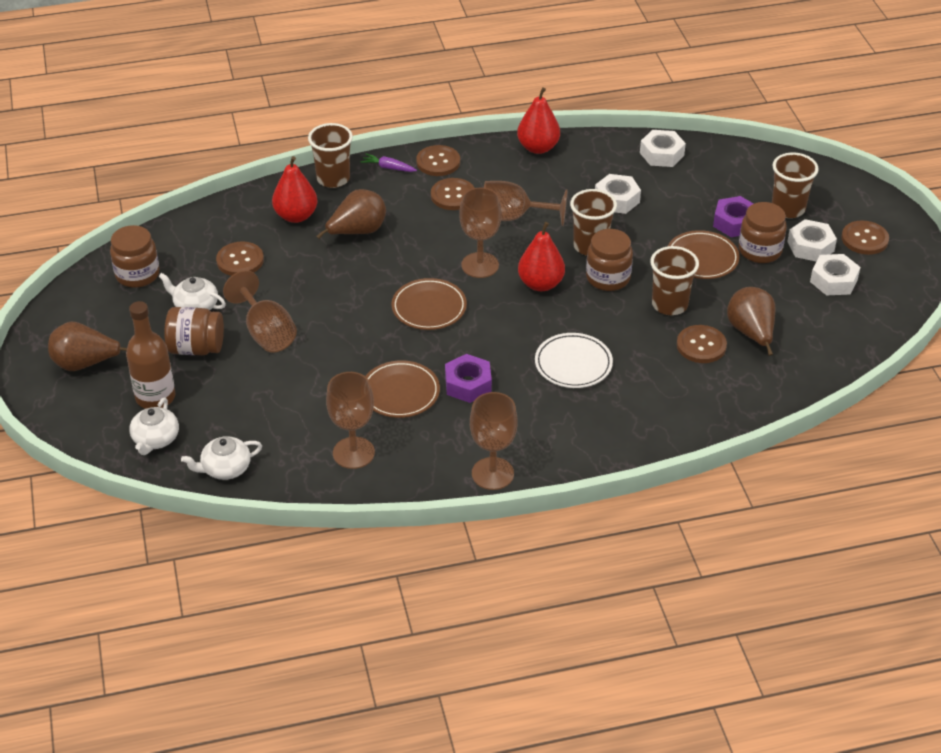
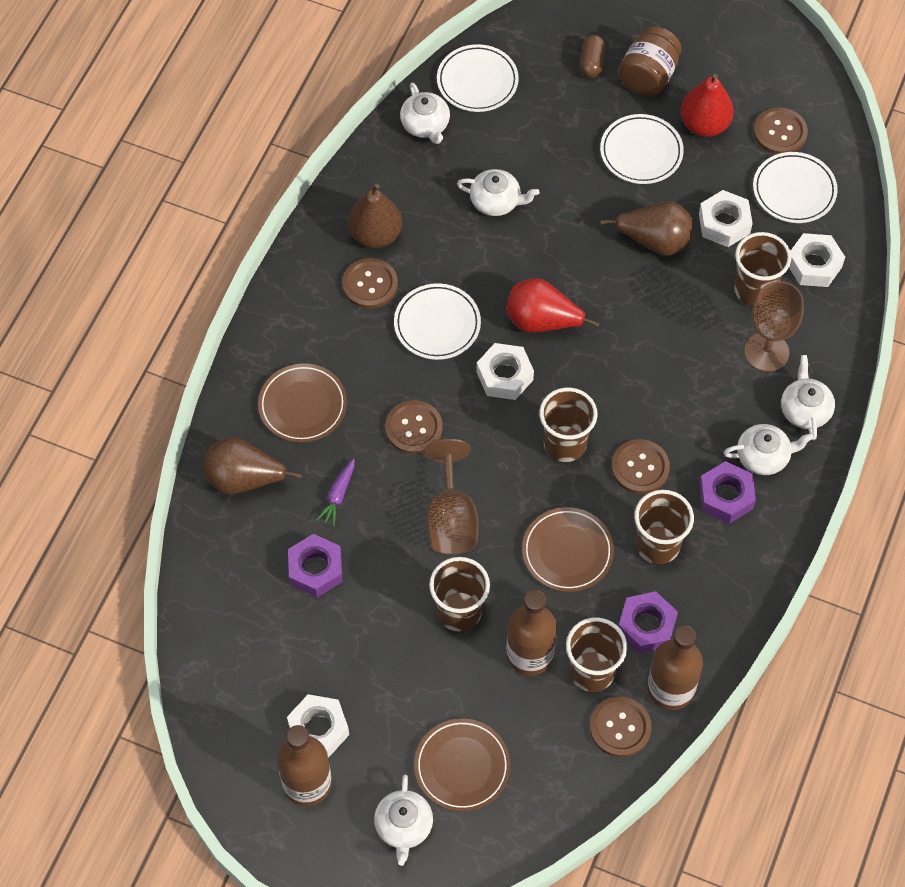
brown bottle: 1 -> 3
brown capsule: 0 -> 1
brown cup: 4 -> 5
brown goblet: 5 -> 2
brown jar: 4 -> 1
purple nut: 2 -> 3
red pear: 3 -> 2
white plate: 1 -> 4
white teapot: 3 -> 5

